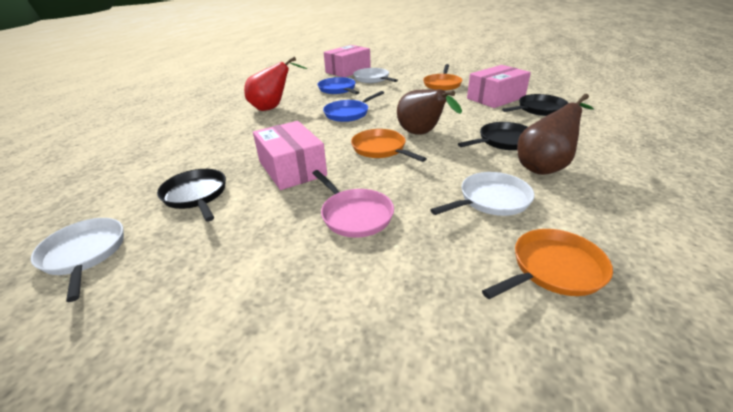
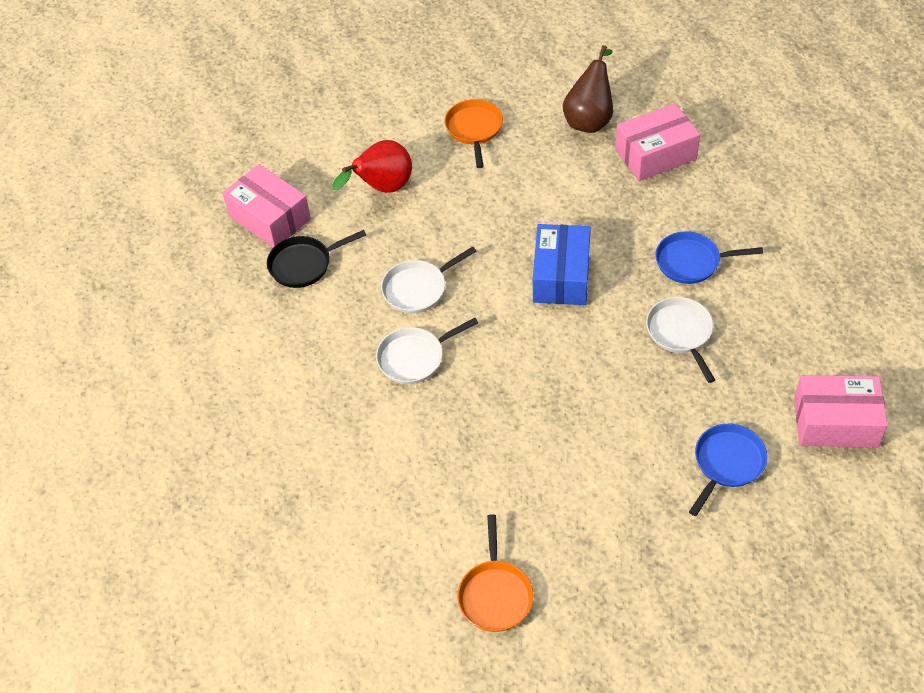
black pan: 3 -> 1
blue box: 0 -> 1
brown pear: 2 -> 1
orange pan: 3 -> 2
pink pan: 1 -> 0

